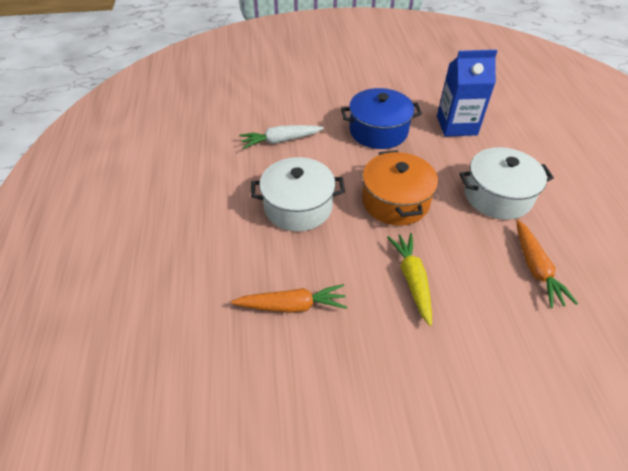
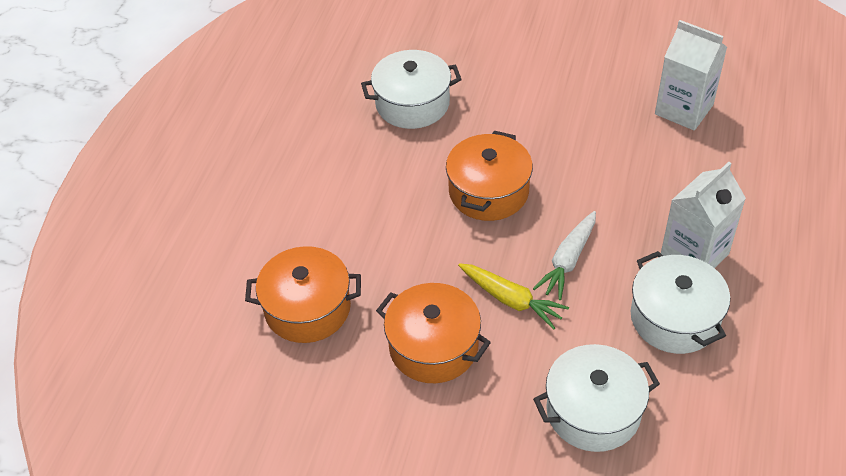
blue carton: 1 -> 0
blue pot: 1 -> 0
orange carrot: 2 -> 0
orange pot: 1 -> 3
white carton: 0 -> 2
white pot: 2 -> 3

